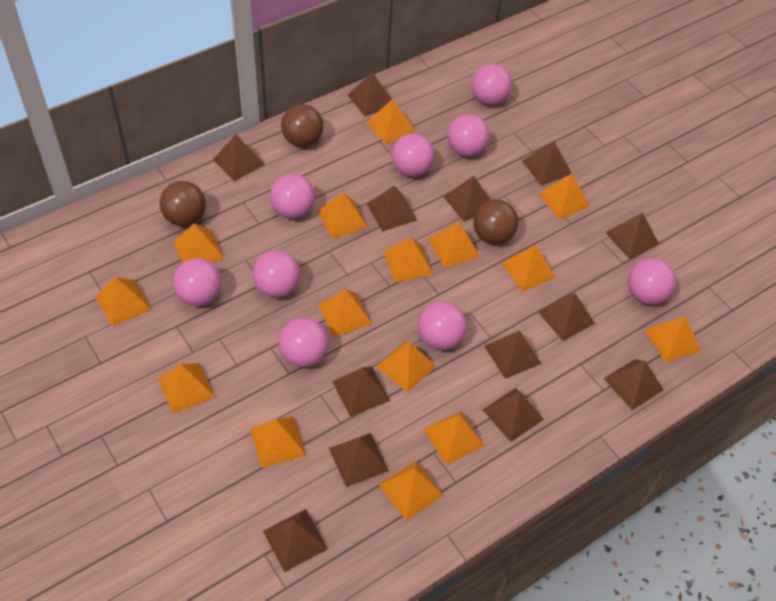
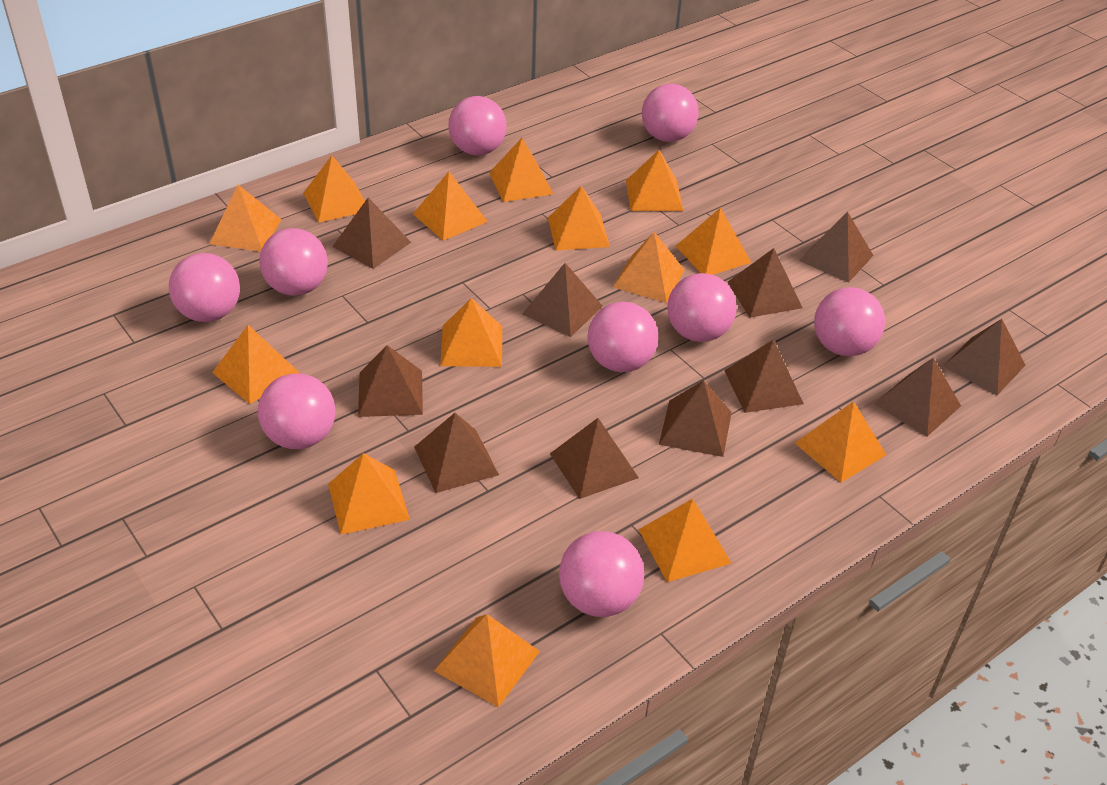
brown ball: 3 -> 0
brown pyramid: 13 -> 11
orange pyramid: 15 -> 14

